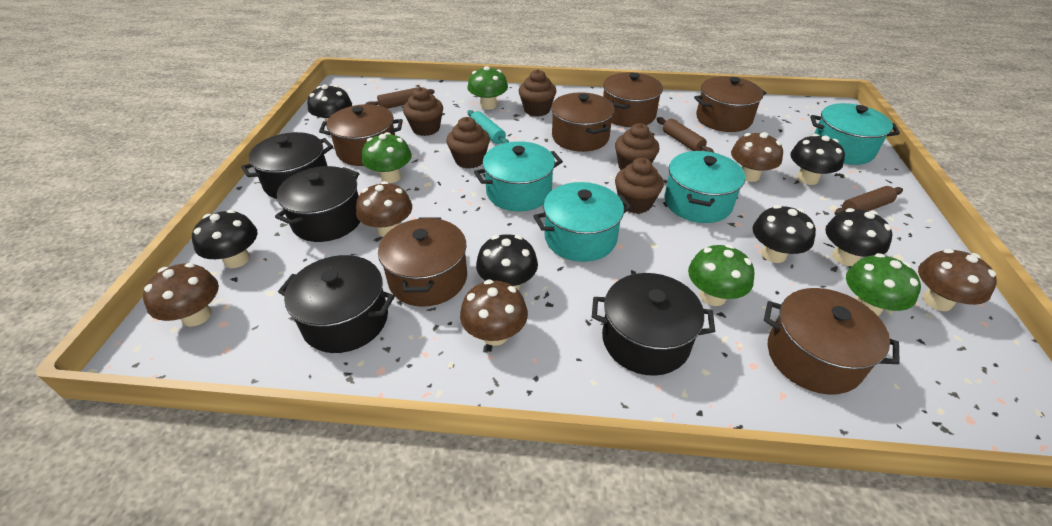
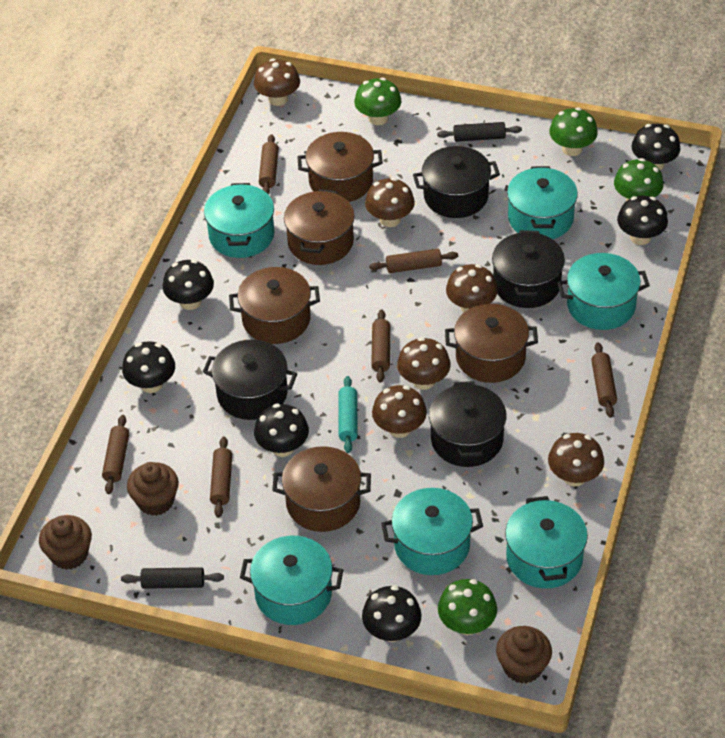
black rolling pin: 0 -> 2
brown cupcake: 5 -> 3
brown mushroom: 5 -> 6
brown pot: 6 -> 5
brown rolling pin: 3 -> 6
turquoise pot: 4 -> 6

